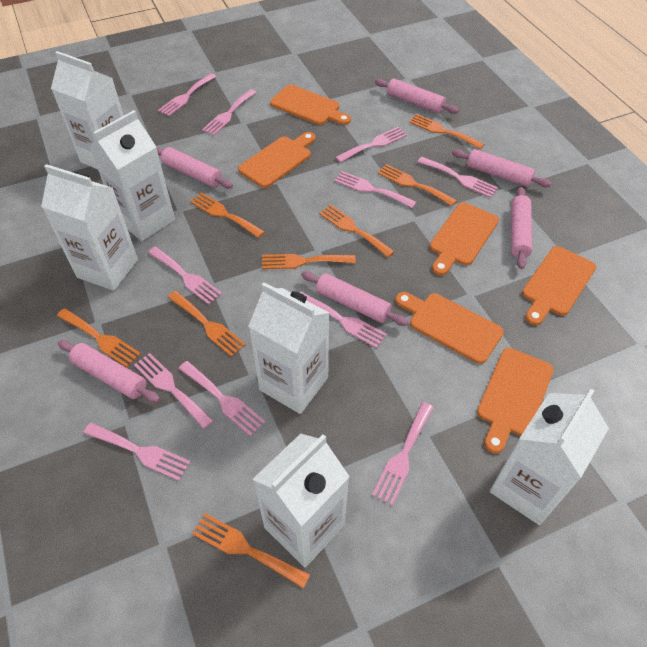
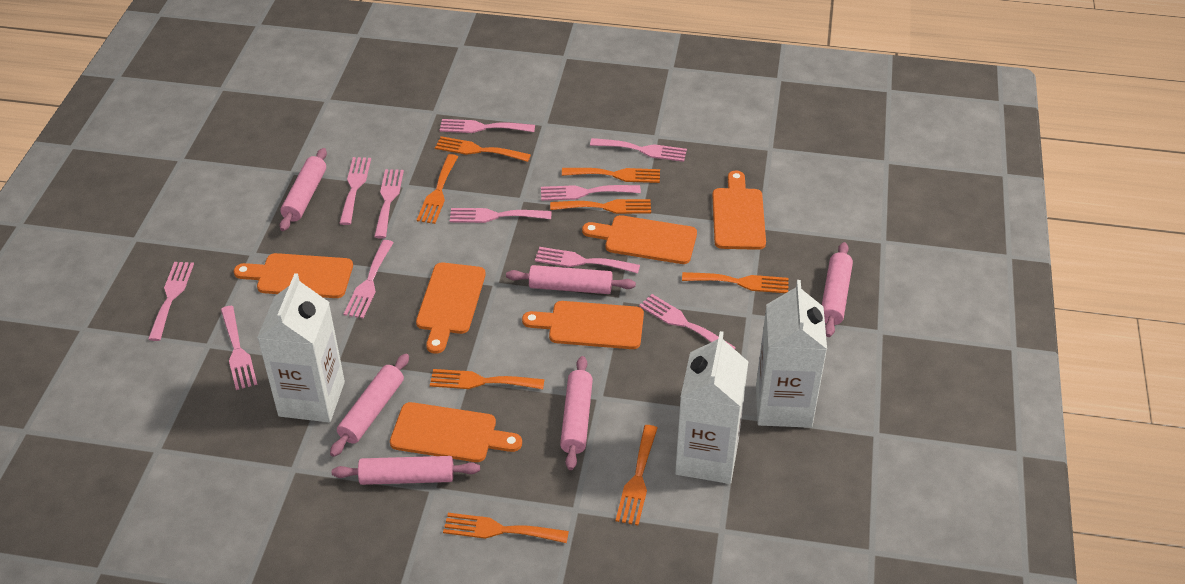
white carton: 6 -> 3

